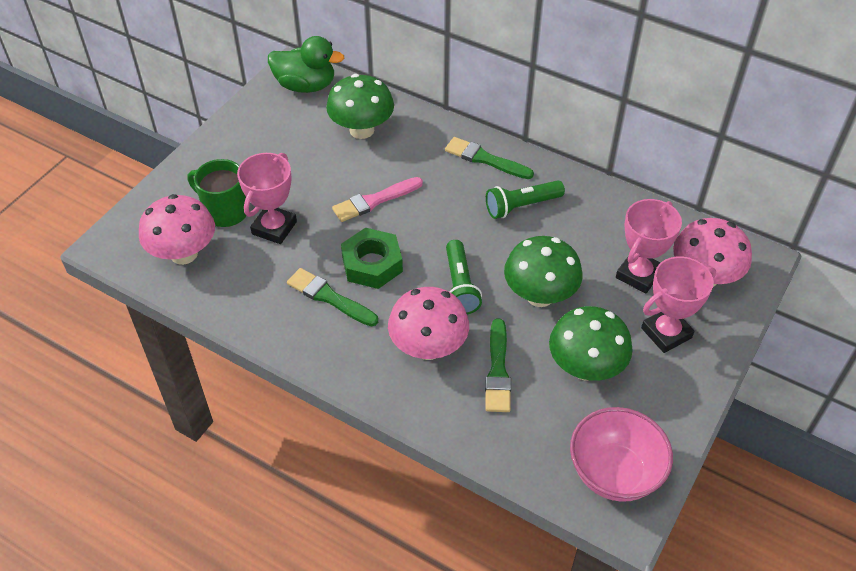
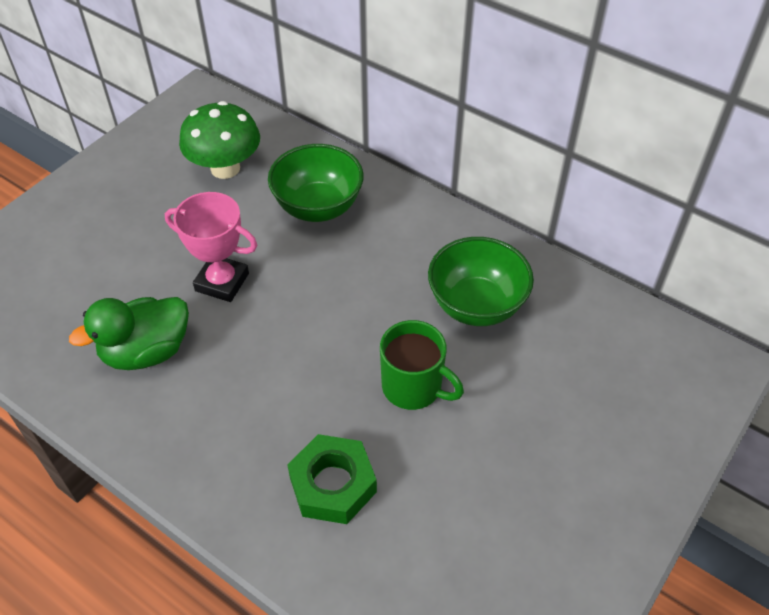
green bowl: 0 -> 2
green brush: 3 -> 0
green flashlight: 2 -> 0
green mushroom: 3 -> 1
pink bowl: 1 -> 0
pink brush: 1 -> 0
pink mushroom: 3 -> 0
pink trophy: 3 -> 1

